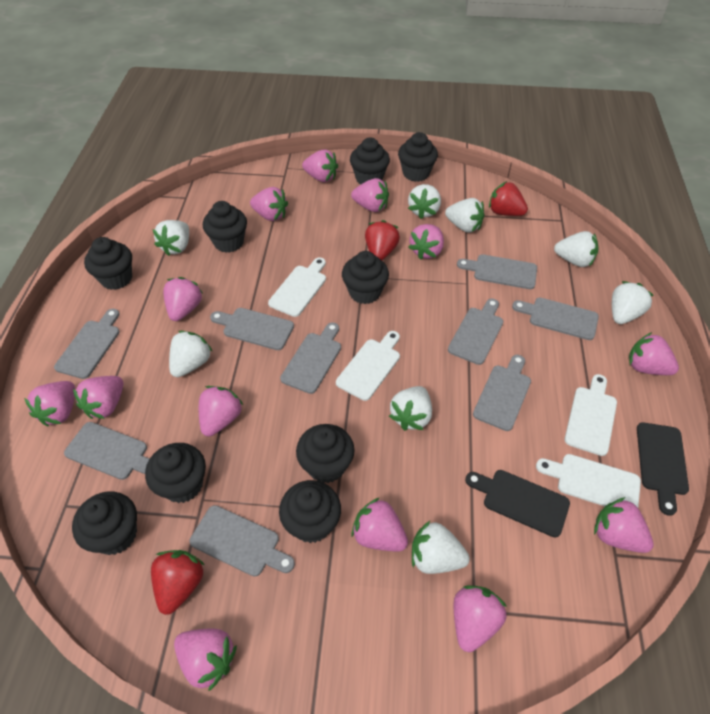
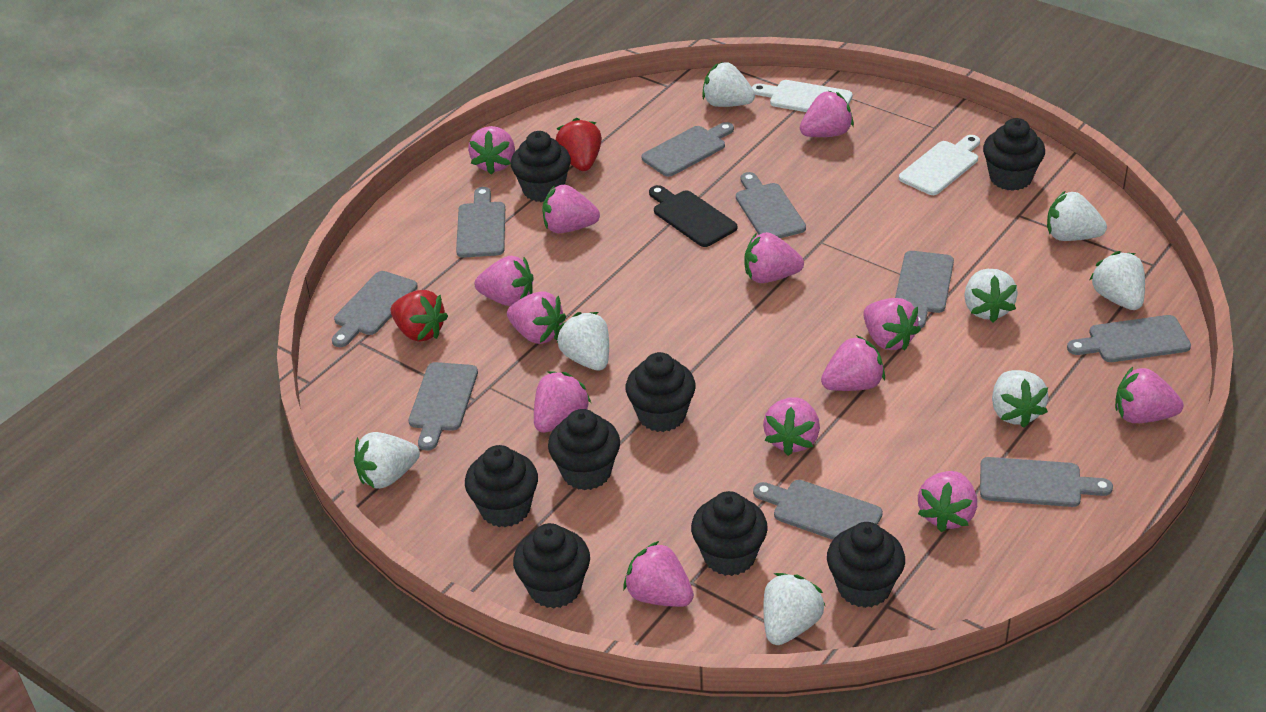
black cupcake: 9 -> 8
black cutting board: 2 -> 1
red strawberry: 3 -> 2
white cutting board: 4 -> 2

